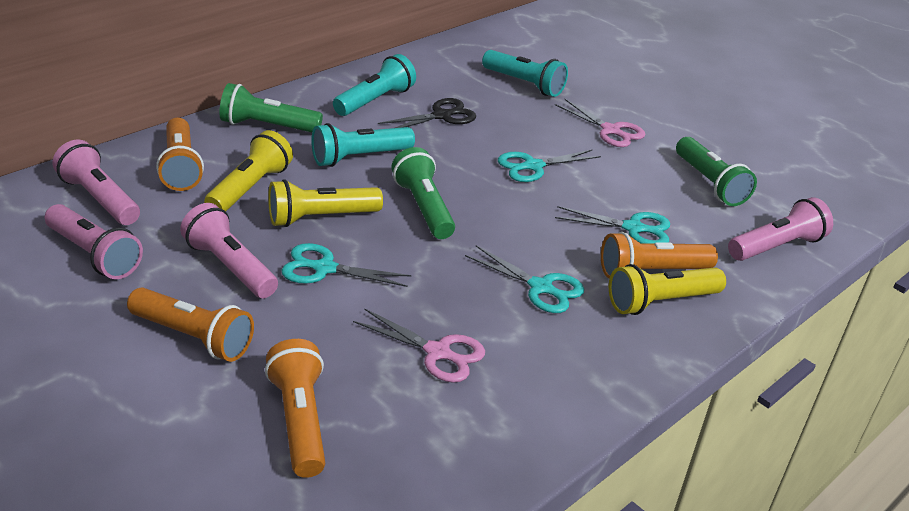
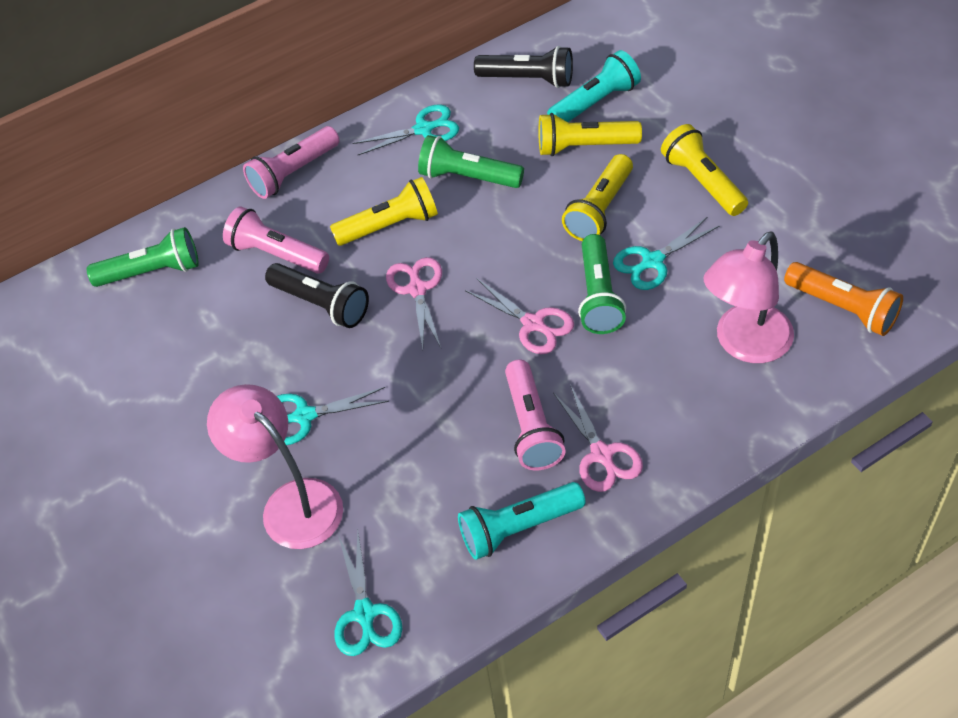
black flashlight: 0 -> 2
black scissors: 1 -> 0
orange flashlight: 4 -> 1
pink flashlight: 4 -> 3
pink lamp: 0 -> 2
pink scissors: 2 -> 3
turquoise flashlight: 3 -> 2
yellow flashlight: 3 -> 4

